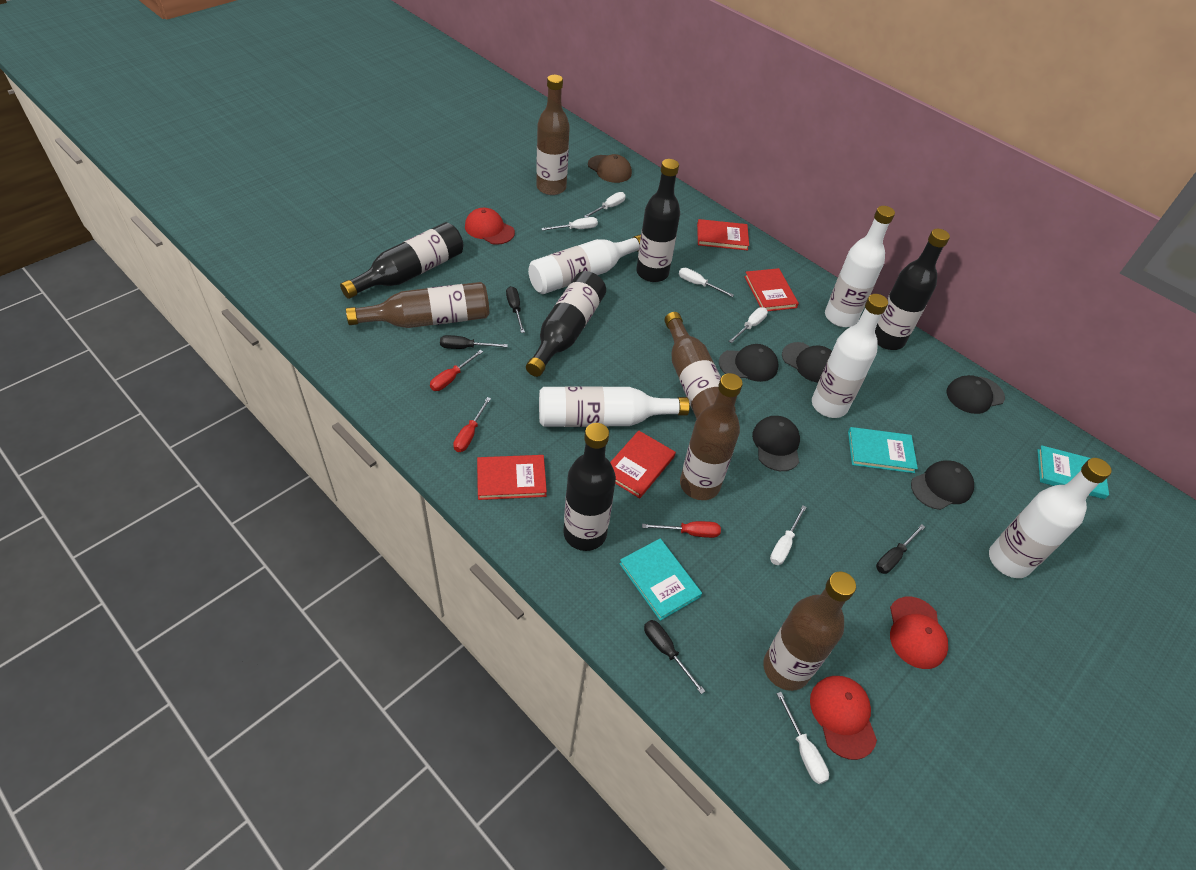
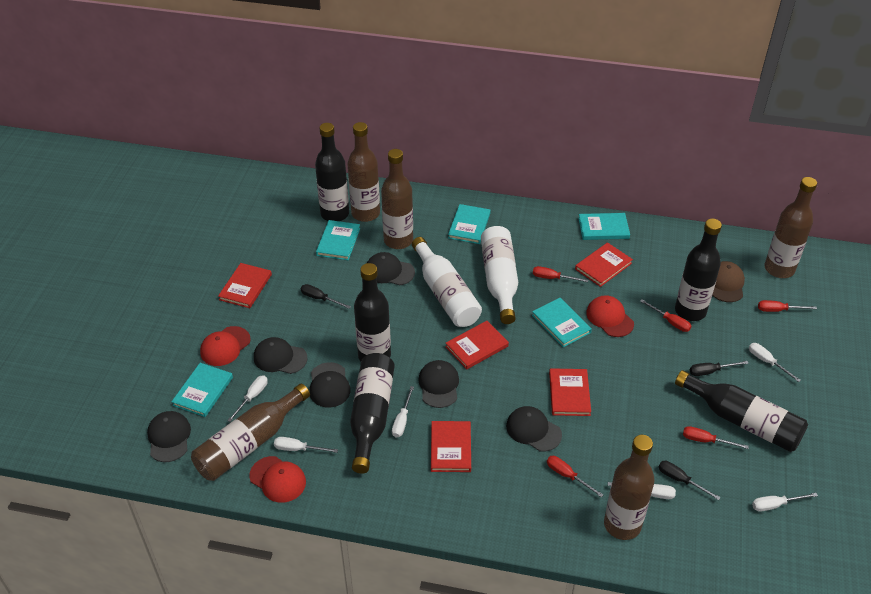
black cap: 5 -> 6
black screwdriver: 4 -> 3
red book: 4 -> 5
red screwdriver: 3 -> 5
turquoise book: 3 -> 5
white bottle: 5 -> 2

